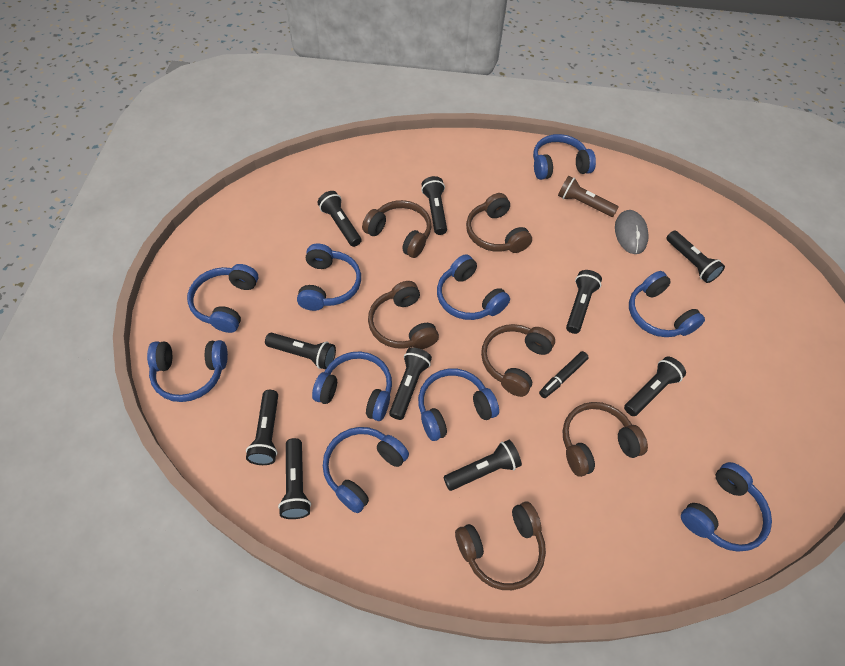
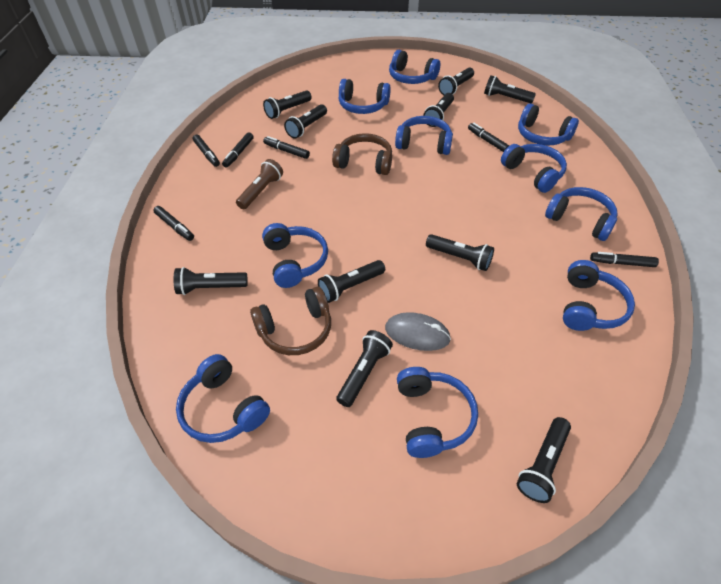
black marker: 1 -> 6
brown headphones: 6 -> 2

